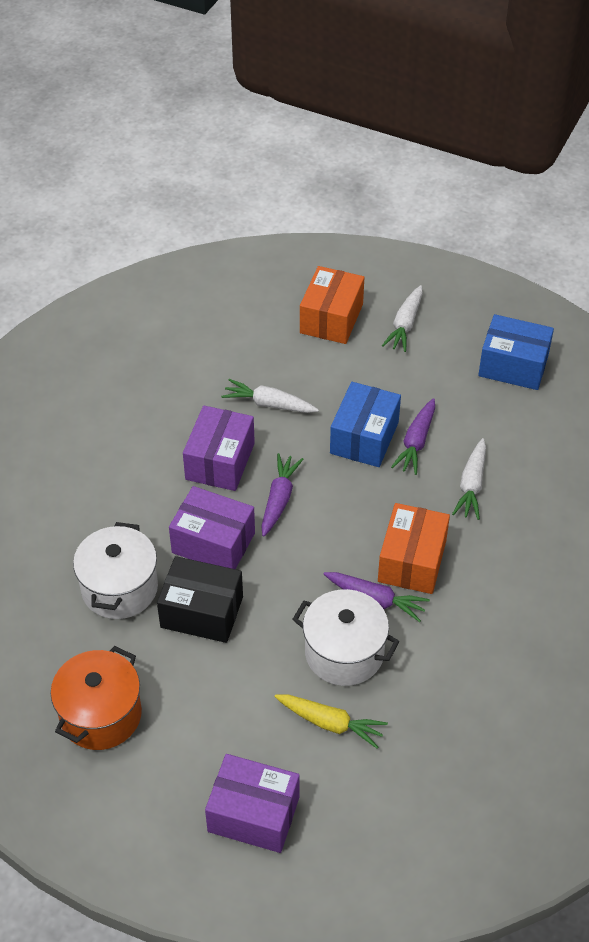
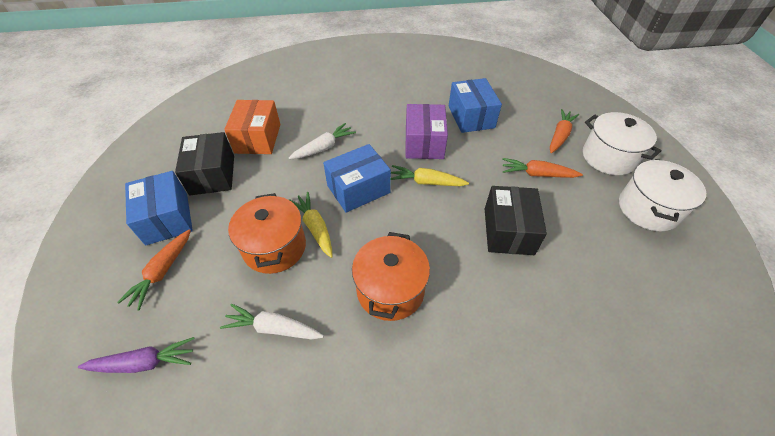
black box: 1 -> 2
blue box: 2 -> 3
orange box: 2 -> 1
orange carrot: 0 -> 3
orange pot: 1 -> 2
purple box: 3 -> 1
purple carrot: 3 -> 1
white carrot: 3 -> 2
yellow carrot: 1 -> 2

